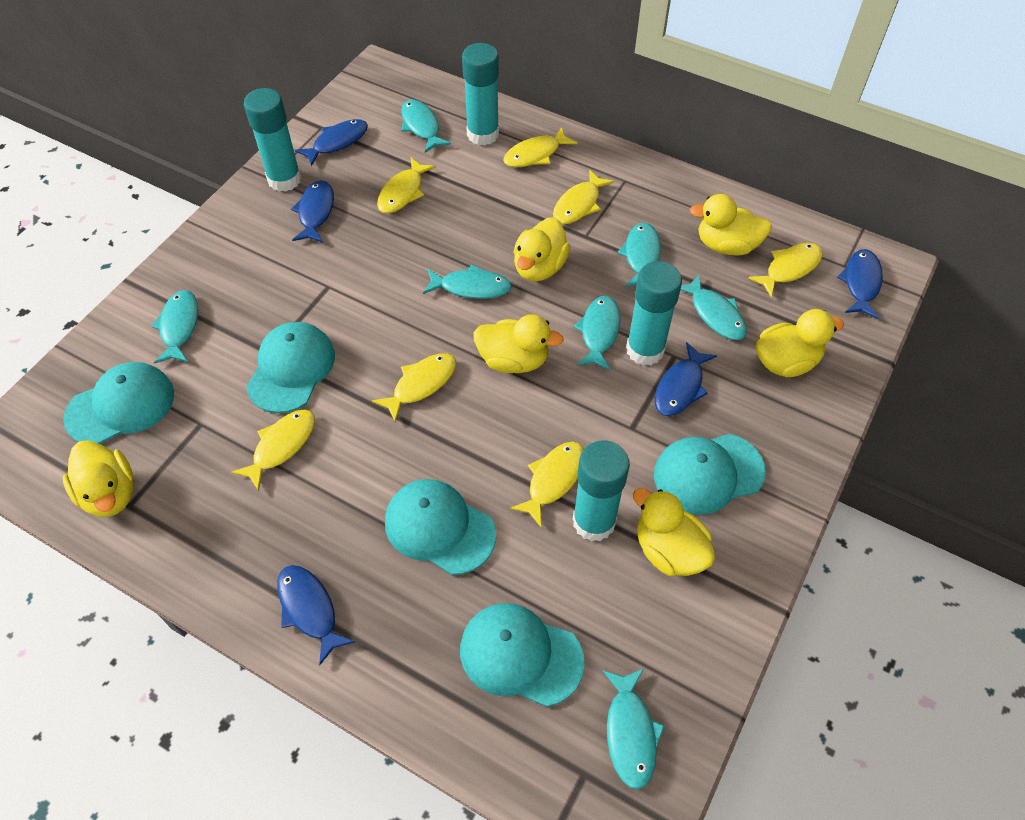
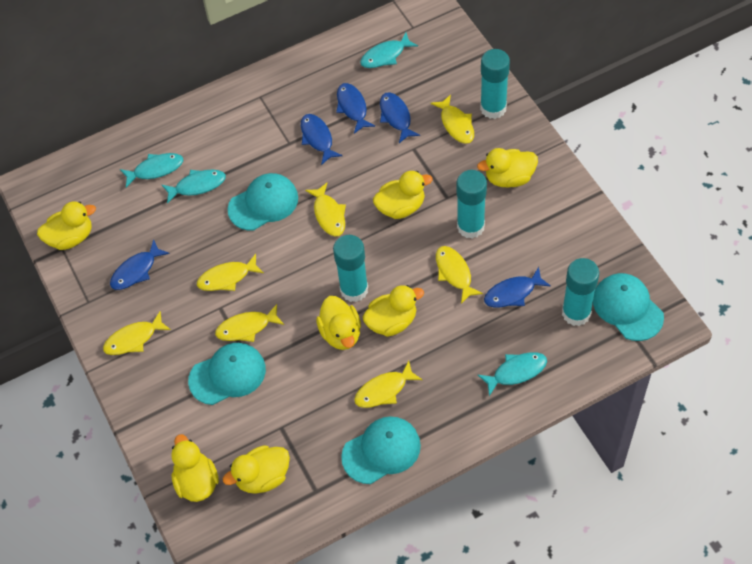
turquoise cap: 5 -> 4
turquoise fish: 7 -> 4
yellow duck: 6 -> 7

